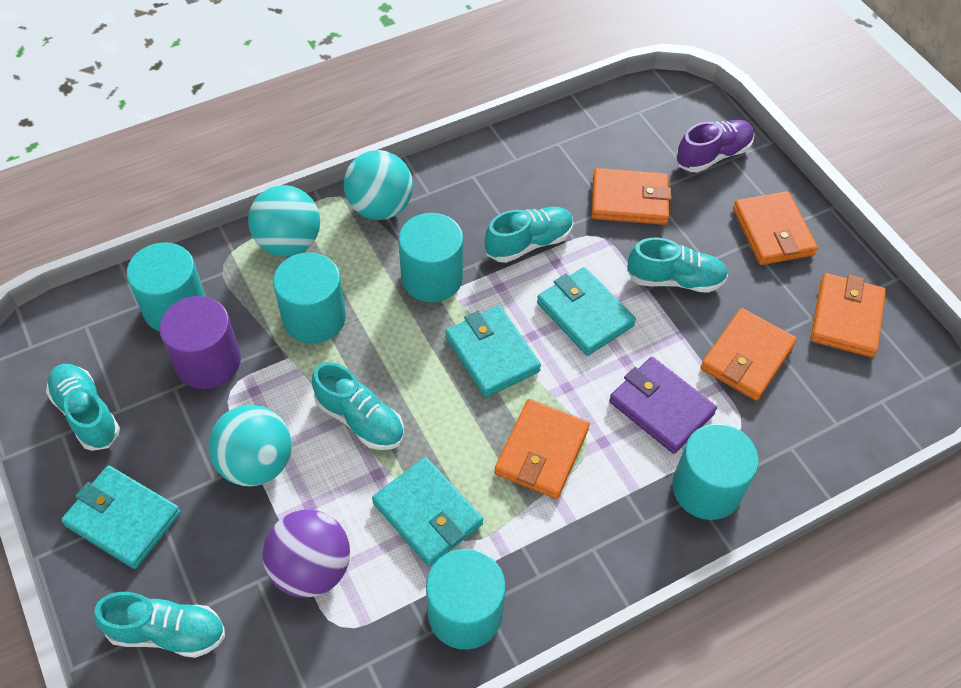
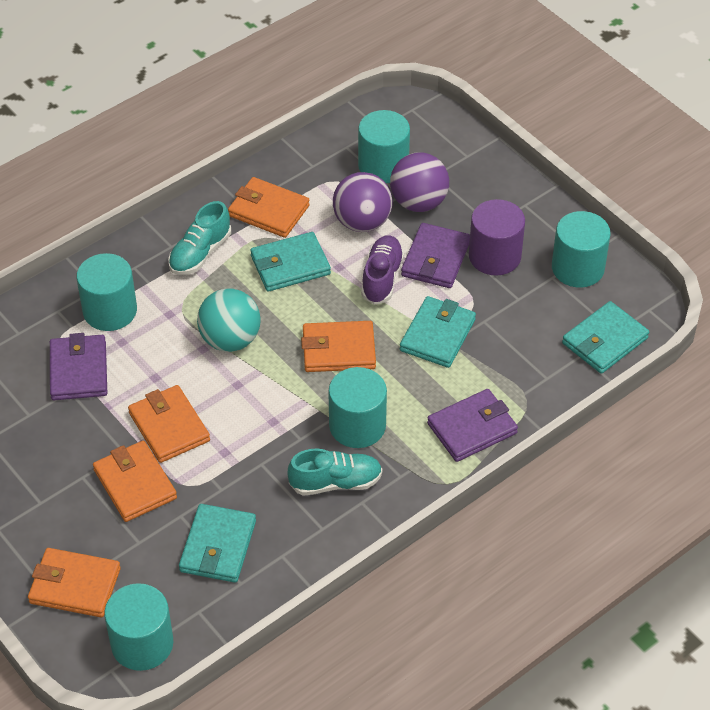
purple ball: 1 -> 2
purple wallet: 1 -> 3
turquoise ball: 3 -> 1
turquoise shoe: 5 -> 2

